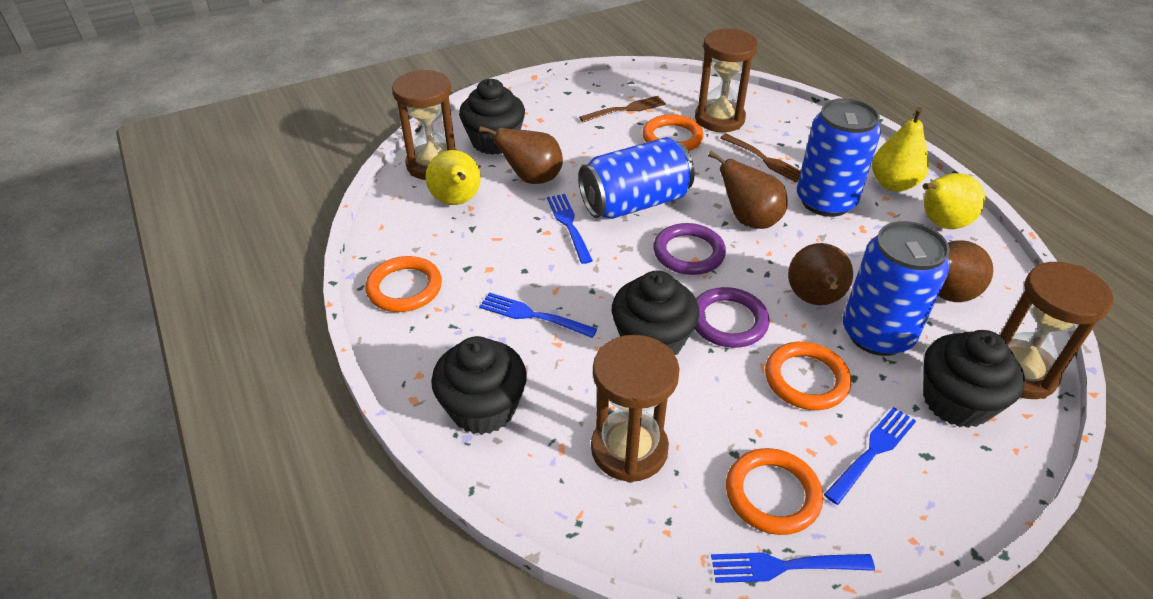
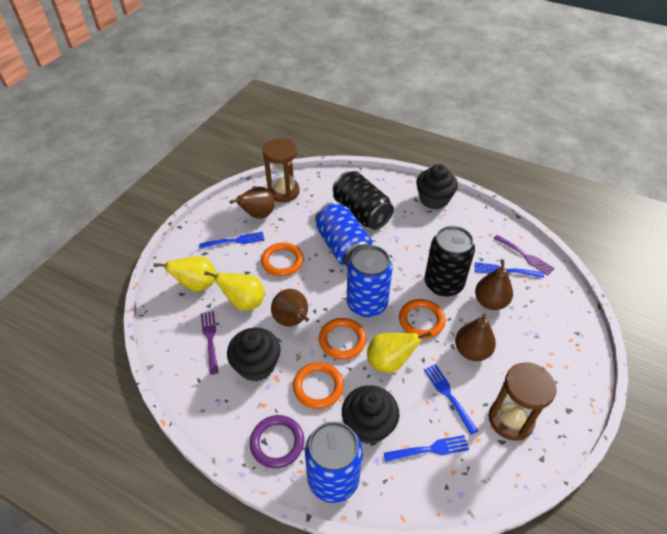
black can: 0 -> 2
black cupcake: 4 -> 3
brown fork: 2 -> 0
brown hourglass: 4 -> 2
purple fork: 0 -> 2
purple ring: 2 -> 1

